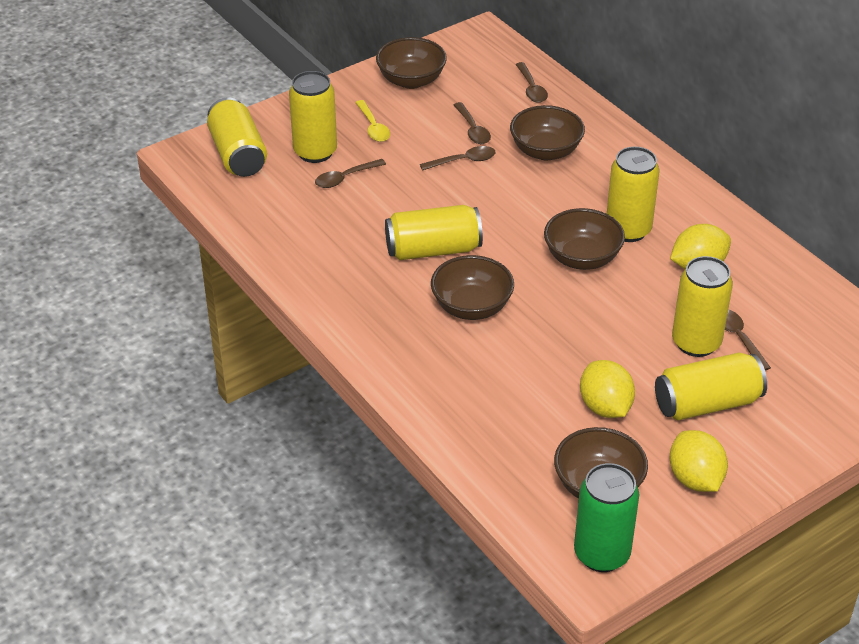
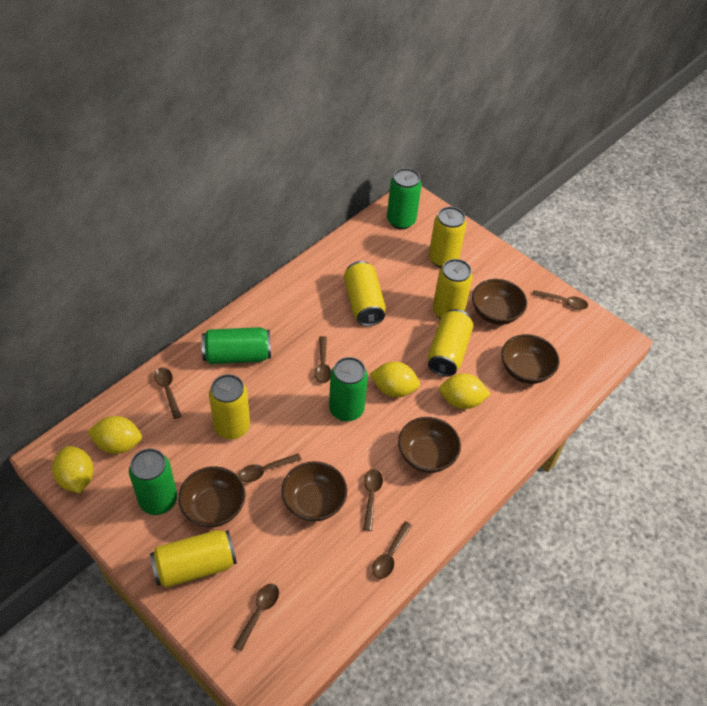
brown spoon: 5 -> 7
green can: 1 -> 4
yellow lemon: 3 -> 4
yellow spoon: 1 -> 0

